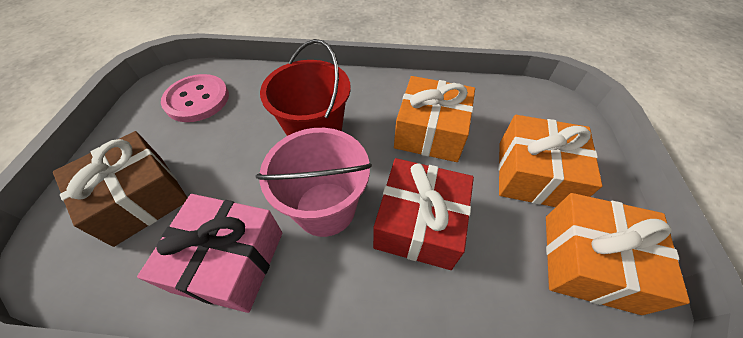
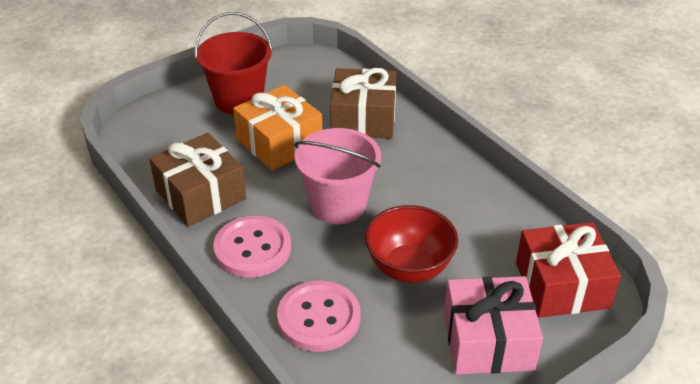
brown gift: 1 -> 2
orange gift: 3 -> 1
pink button: 1 -> 2
red bowl: 0 -> 1

